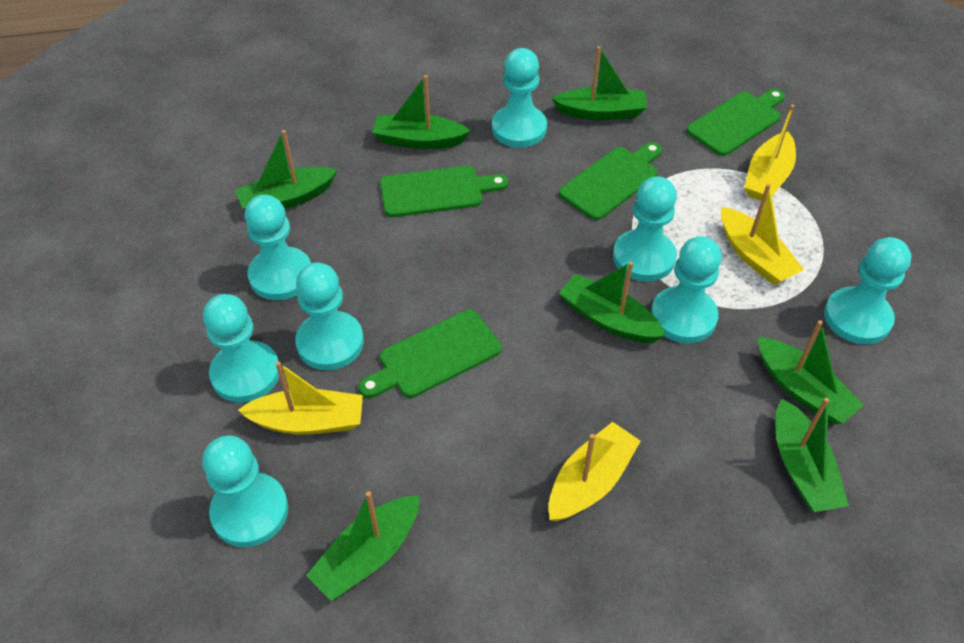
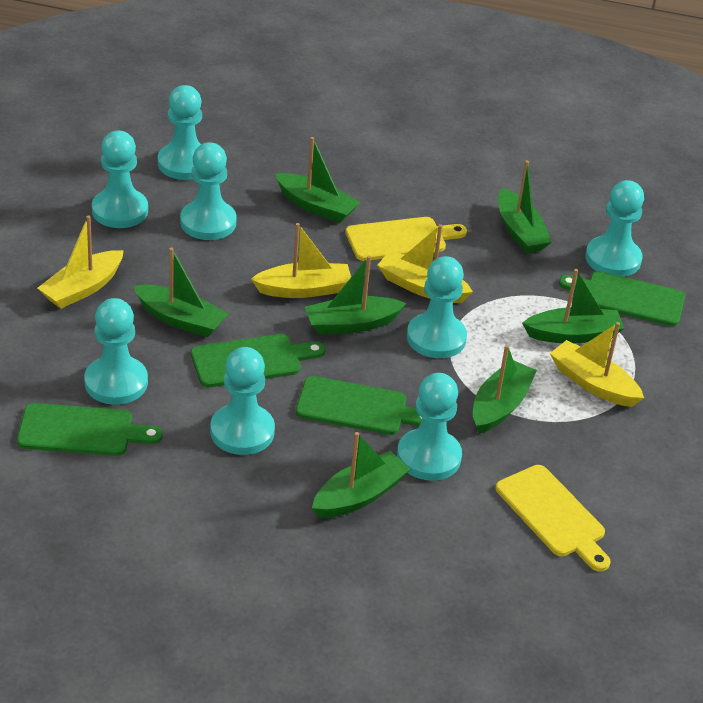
yellow cutting board: 0 -> 2

